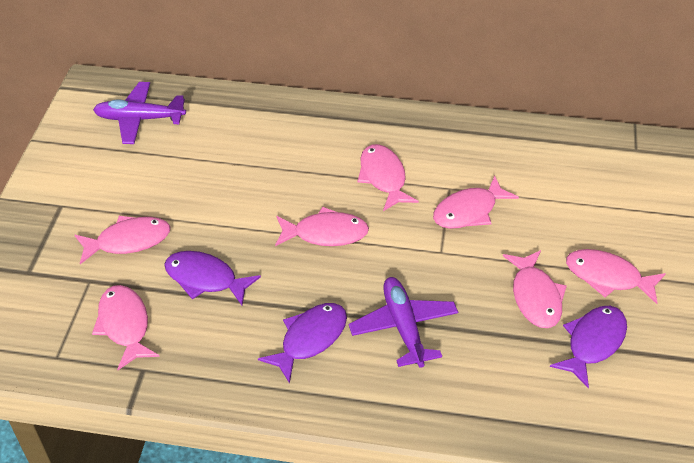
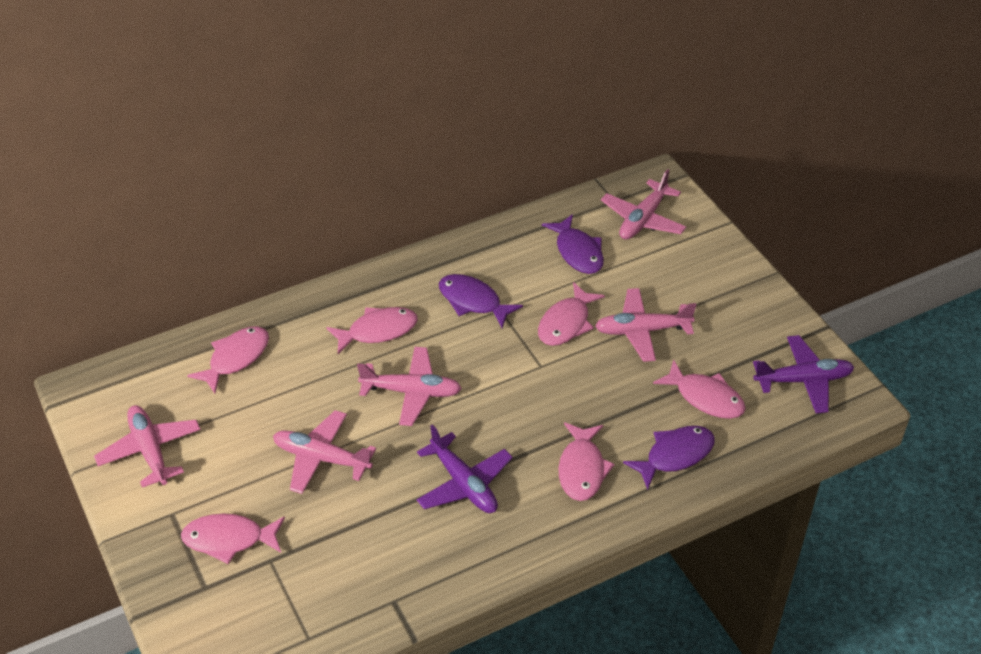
pink fish: 7 -> 6
pink plane: 0 -> 5

